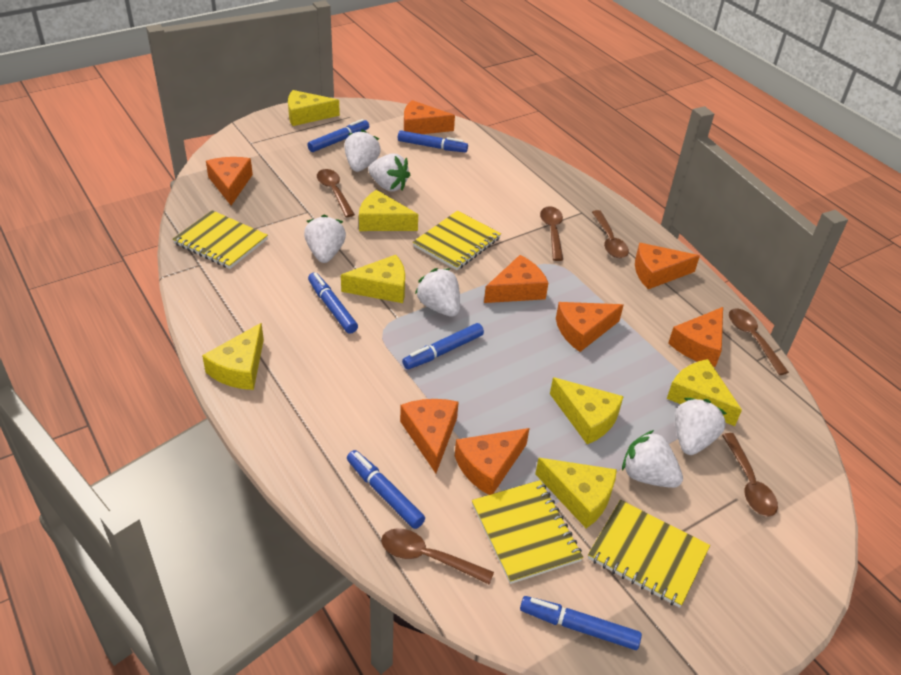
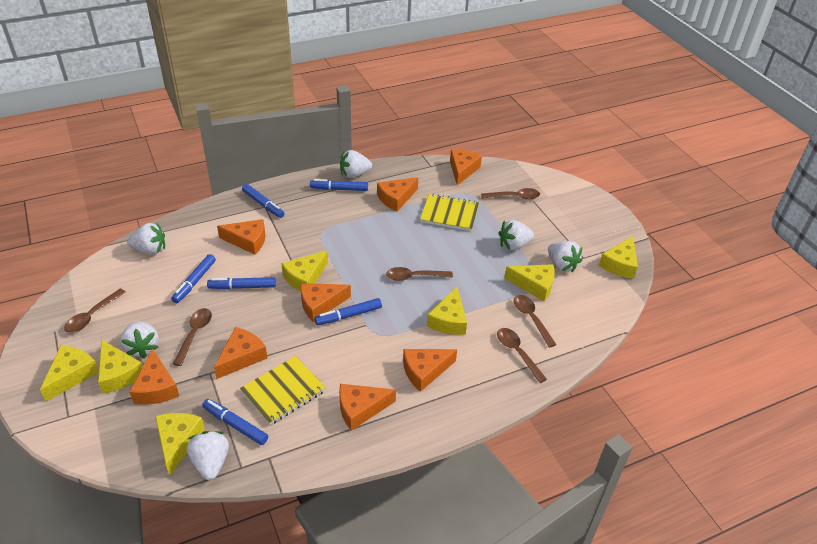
yellow notebook: 4 -> 2

